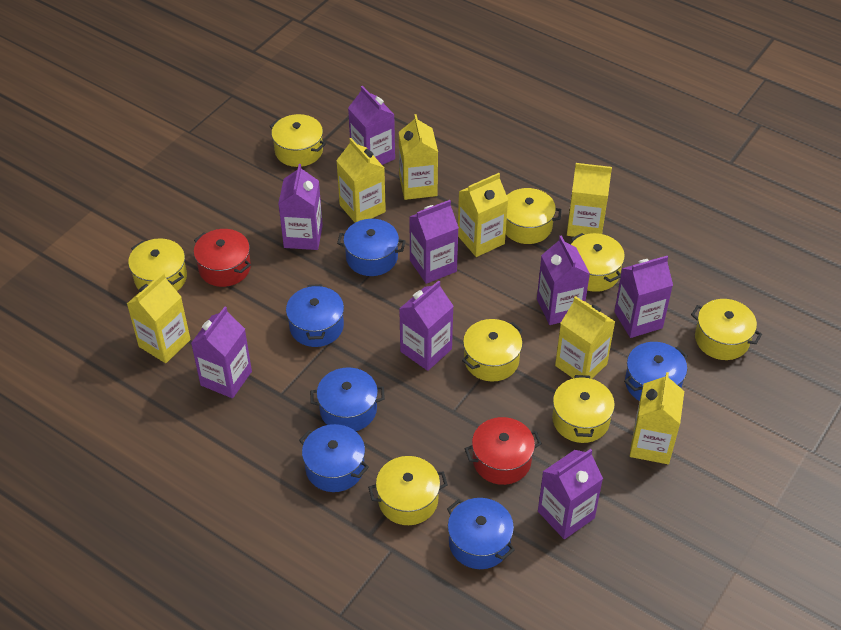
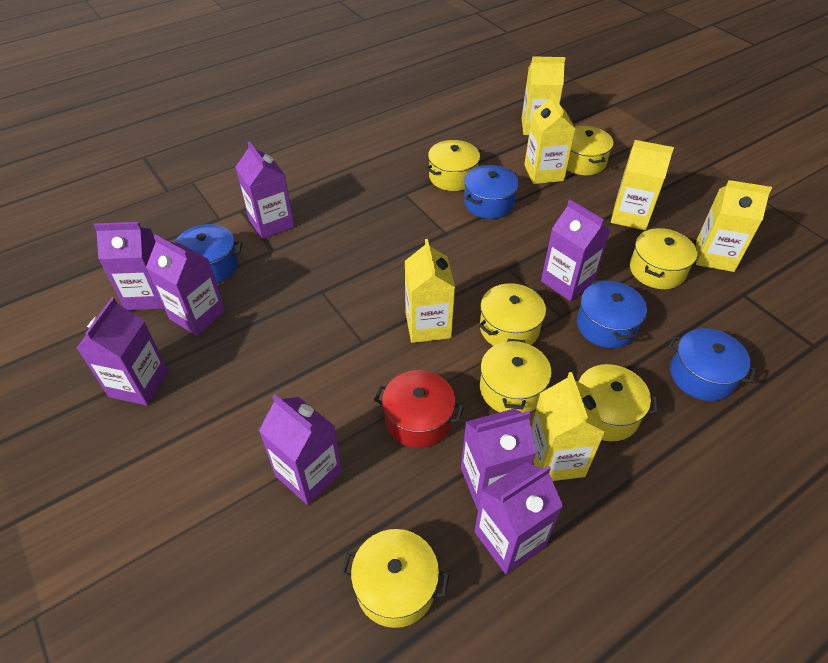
blue pot: 6 -> 4
red pot: 2 -> 1
yellow carton: 7 -> 6
yellow pot: 8 -> 7

